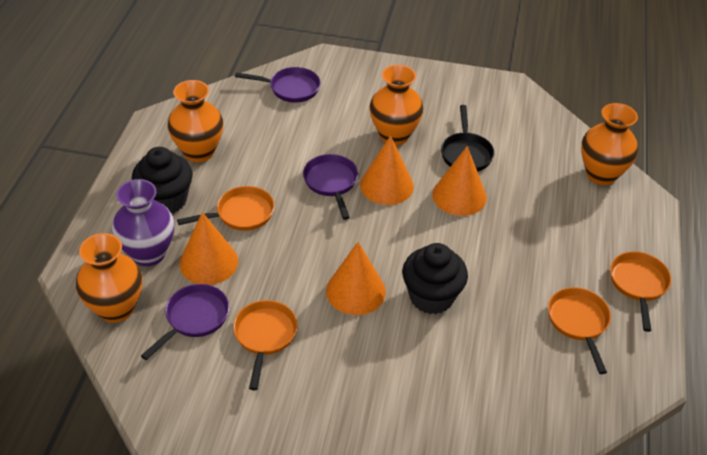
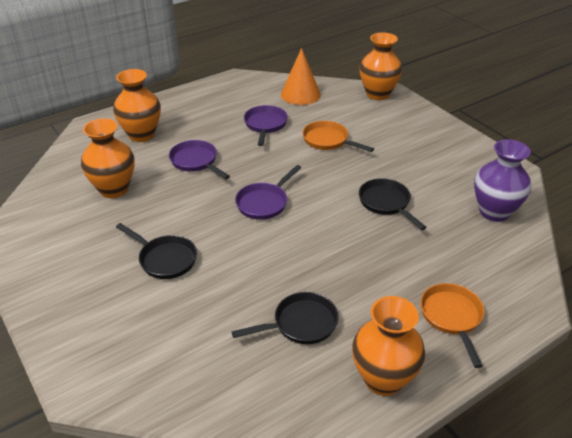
black cupcake: 2 -> 0
black pan: 1 -> 3
orange cone: 4 -> 1
orange pan: 4 -> 2

